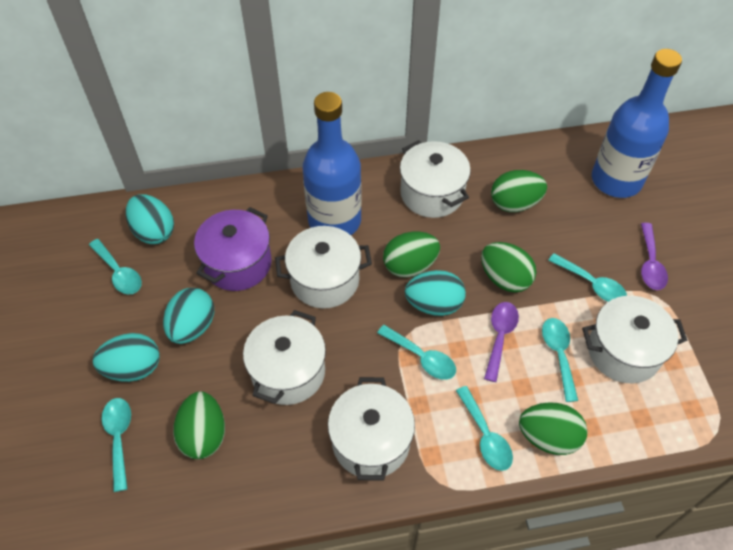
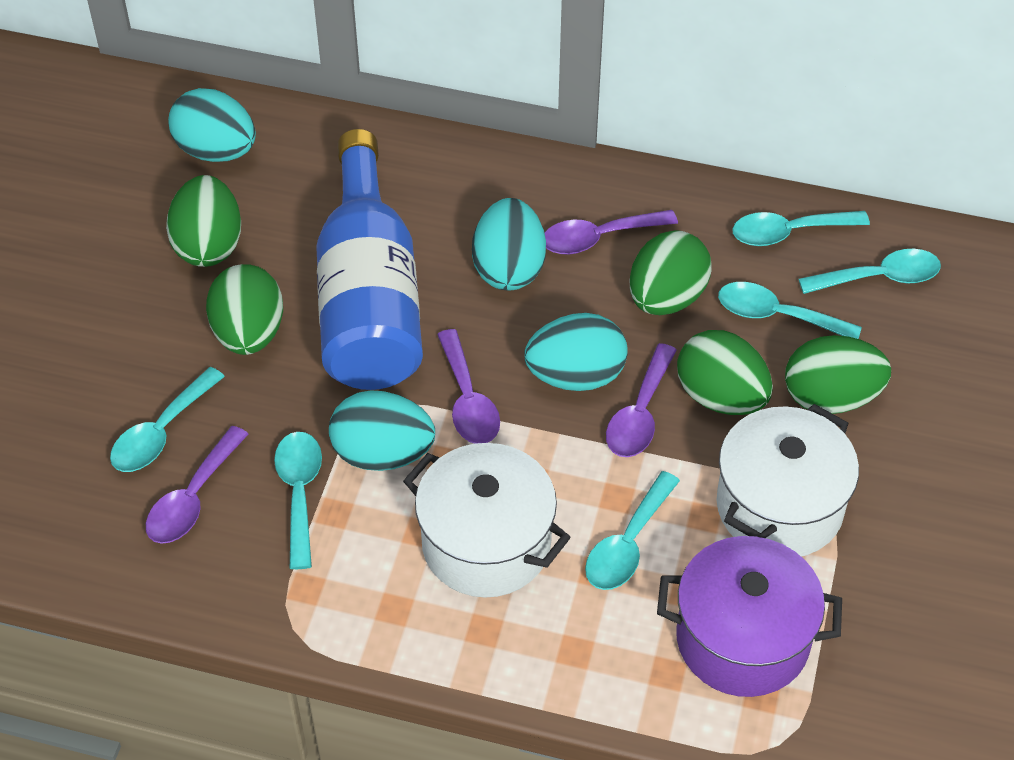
blue bottle: 2 -> 1
purple spoon: 2 -> 4
white pot: 5 -> 2

